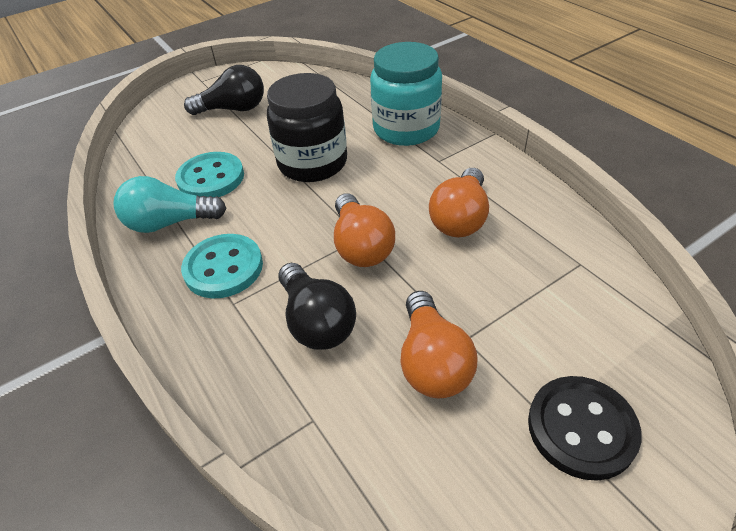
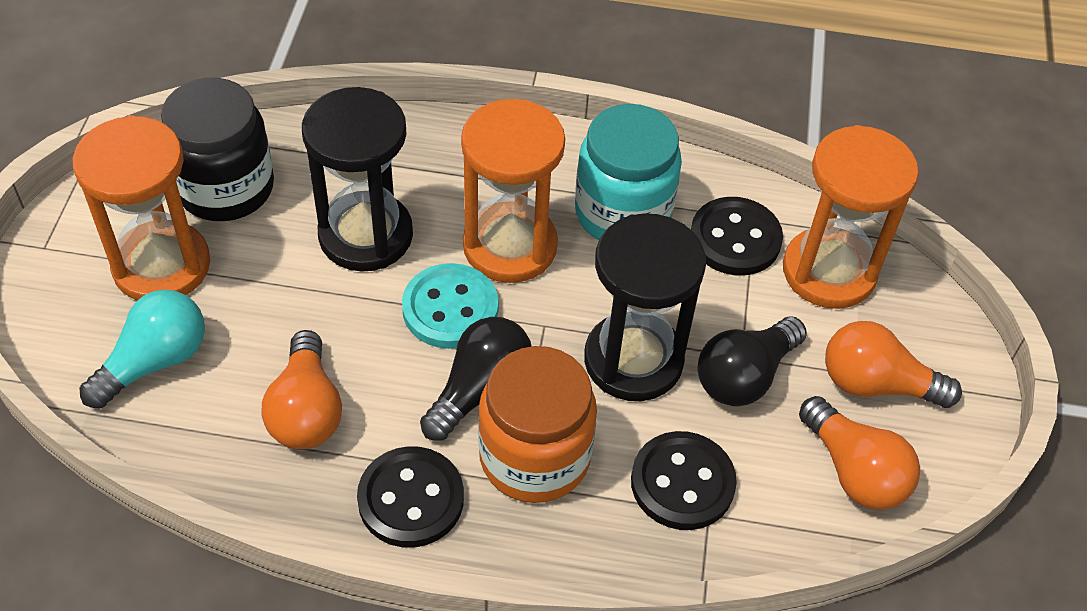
black button: 1 -> 3
black hourglass: 0 -> 2
orange hourglass: 0 -> 3
orange jar: 0 -> 1
turquoise button: 2 -> 1

